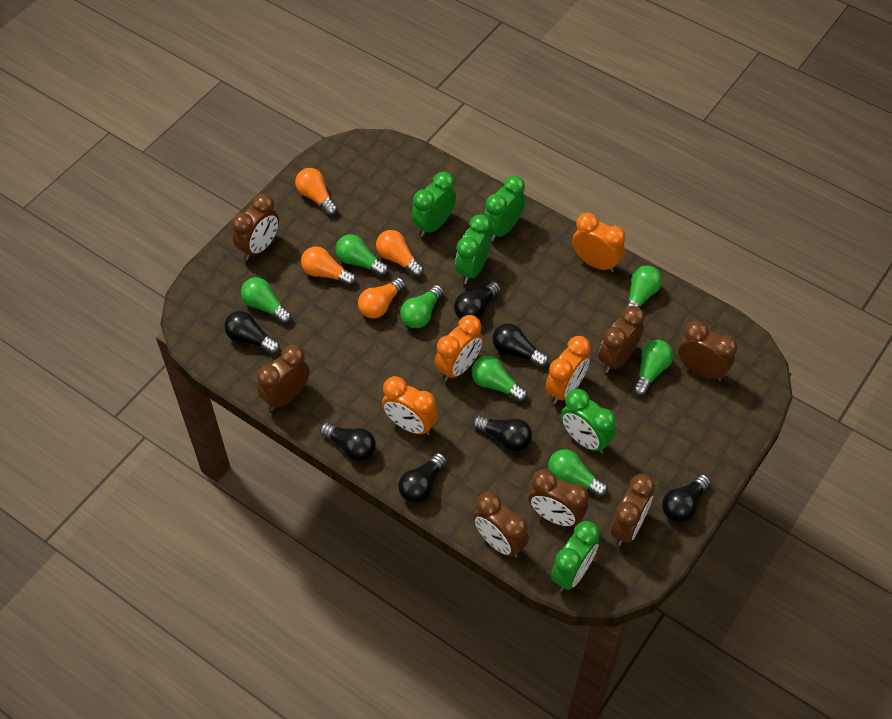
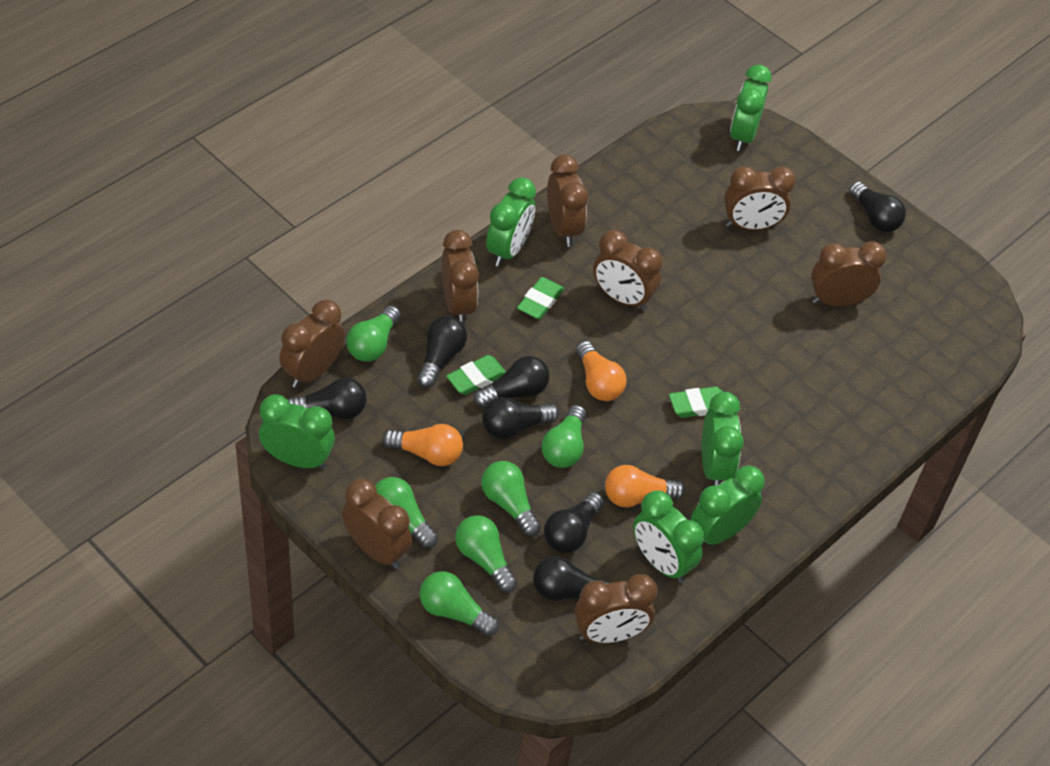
brown clock: 7 -> 8
green clock: 5 -> 6
green eraser: 0 -> 3
green light bulb: 7 -> 6
orange clock: 4 -> 0
orange light bulb: 4 -> 3

